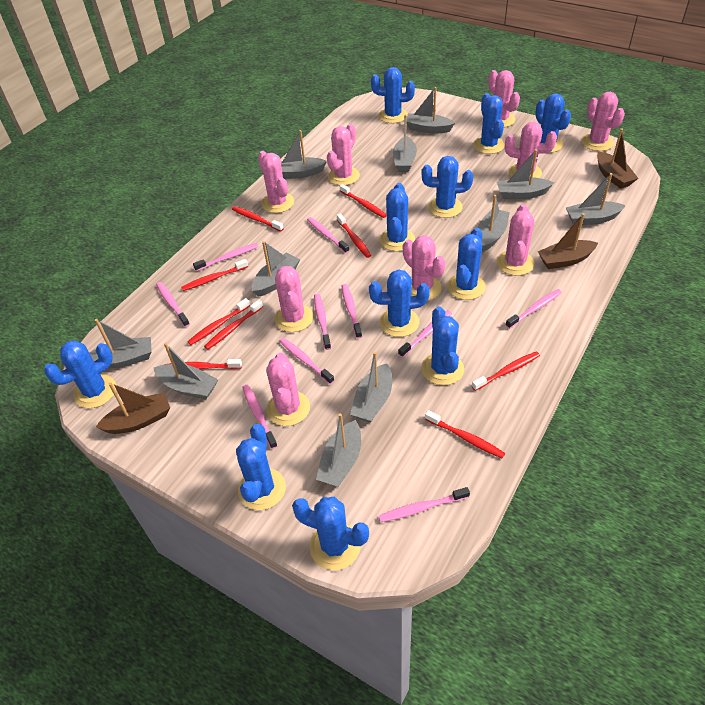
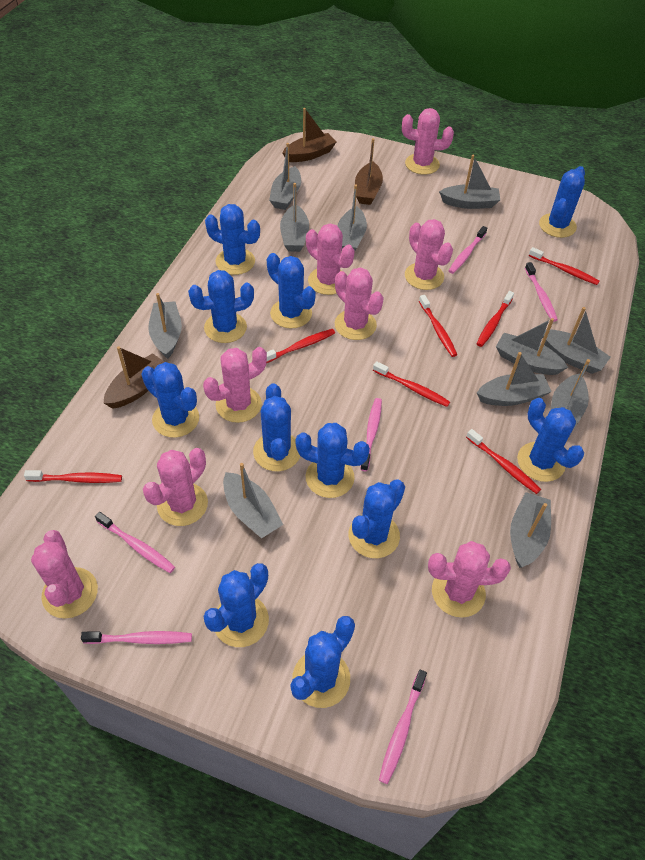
pink cactus: 9 -> 8
pink toothbrush: 10 -> 6
red toothbrush: 9 -> 7

